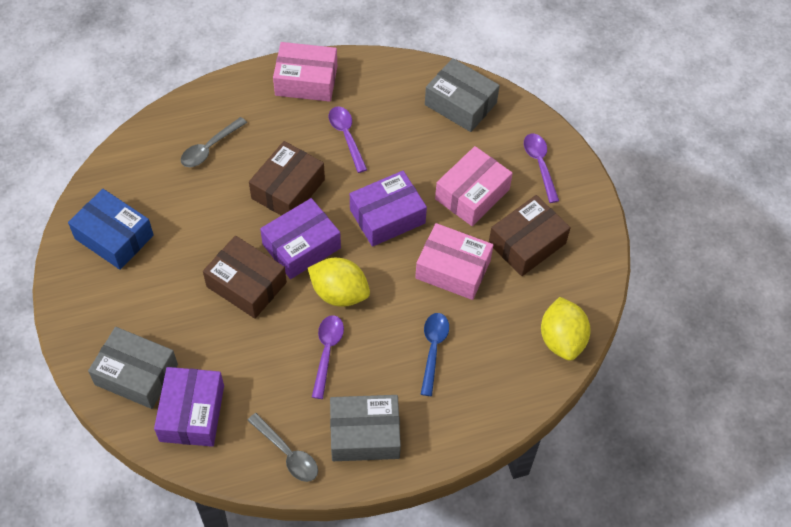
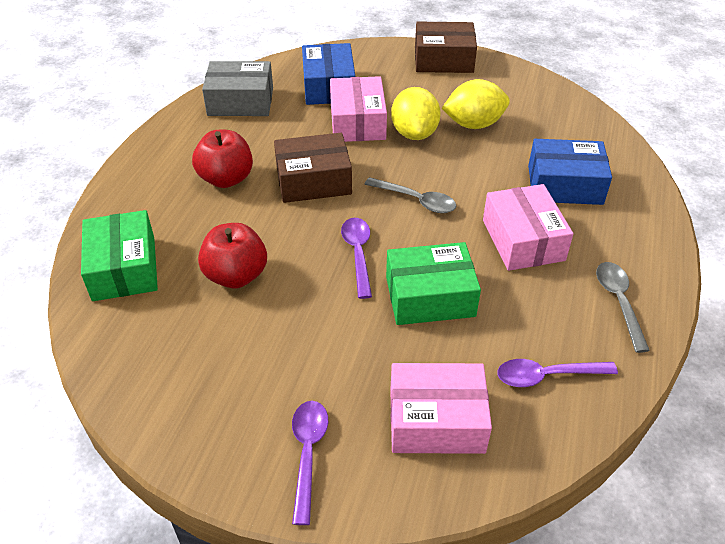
blue box: 1 -> 2
blue spoon: 1 -> 0
brown box: 3 -> 2
green box: 0 -> 2
grey box: 3 -> 1
purple box: 3 -> 0
red apple: 0 -> 2

